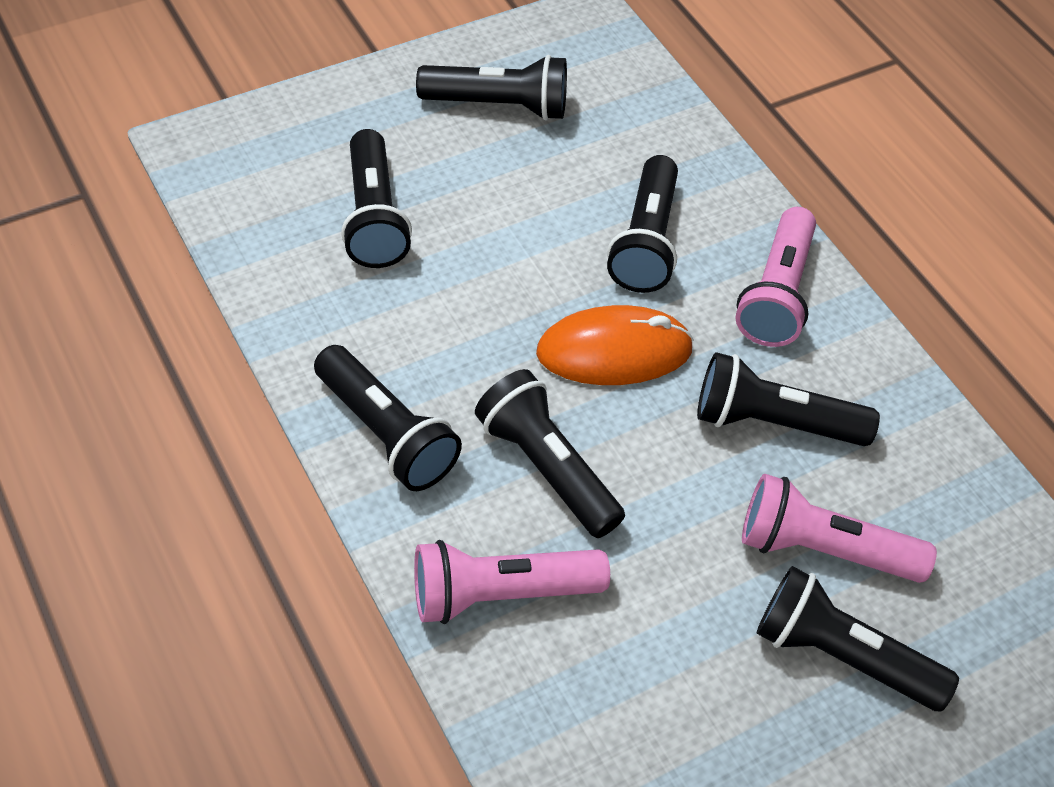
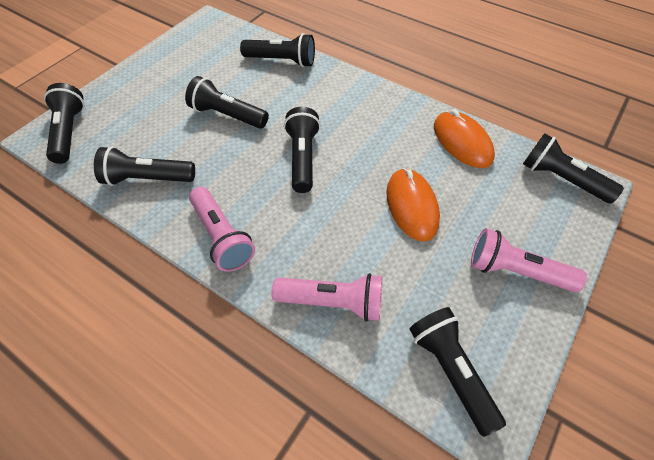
orange mouse: 1 -> 2

